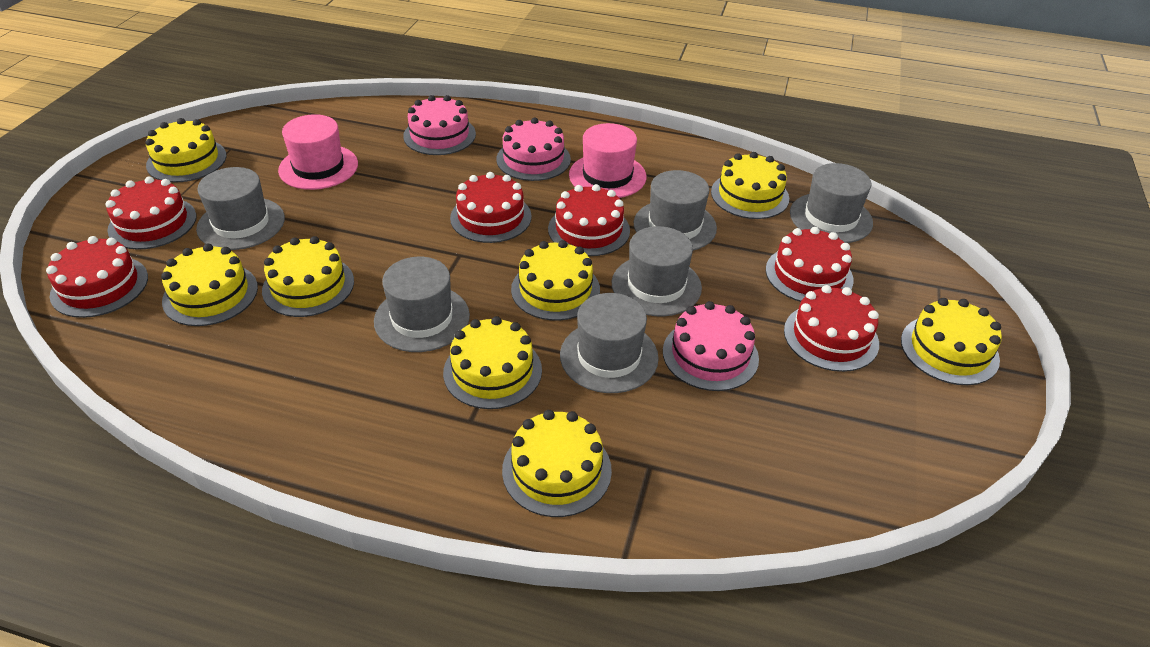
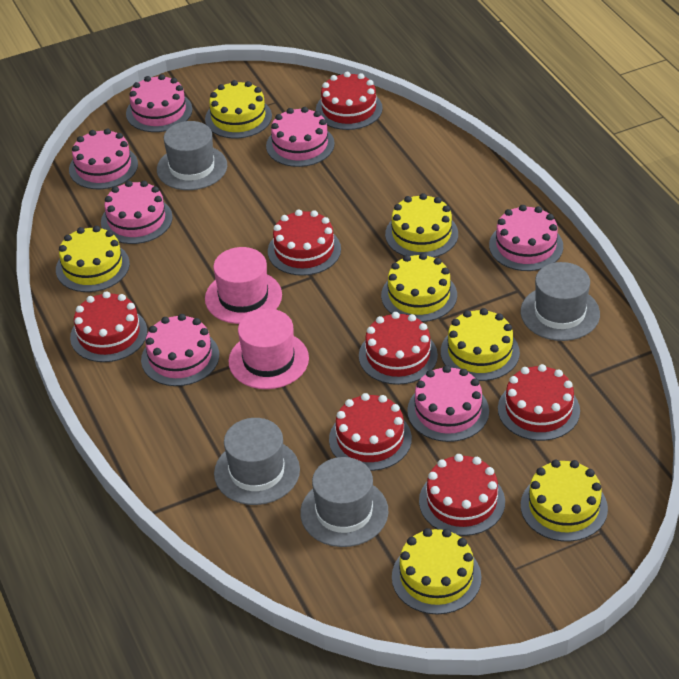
grey hat: 6 -> 4
pink cake: 3 -> 7
red cake: 6 -> 7
yellow cake: 8 -> 7

